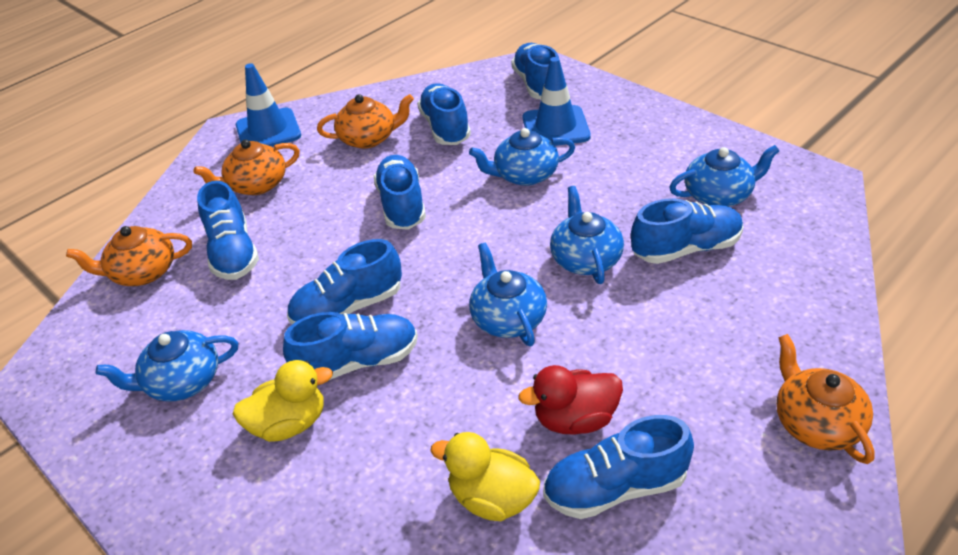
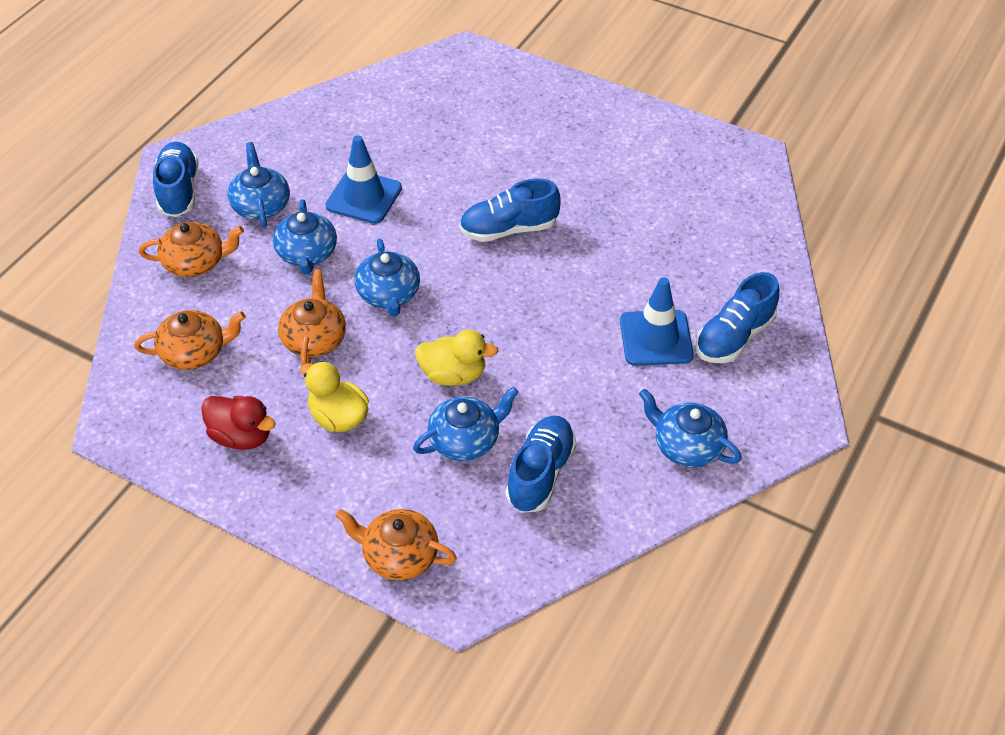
blue shoe: 8 -> 4

